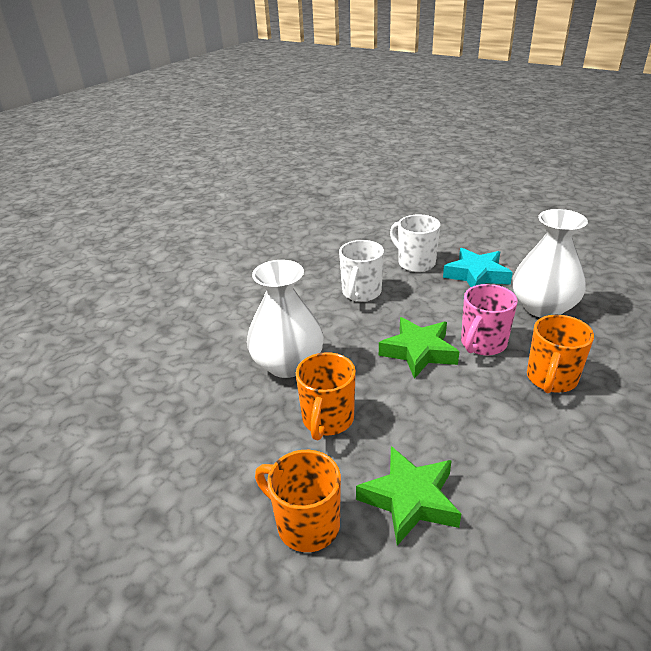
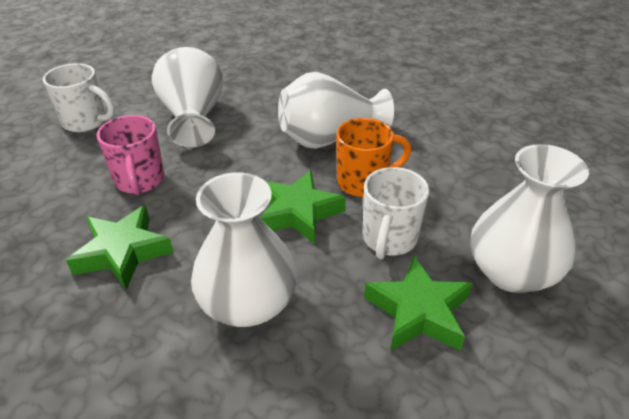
green star: 2 -> 3
orange mug: 3 -> 1
turquoise star: 1 -> 0
white vase: 2 -> 4

